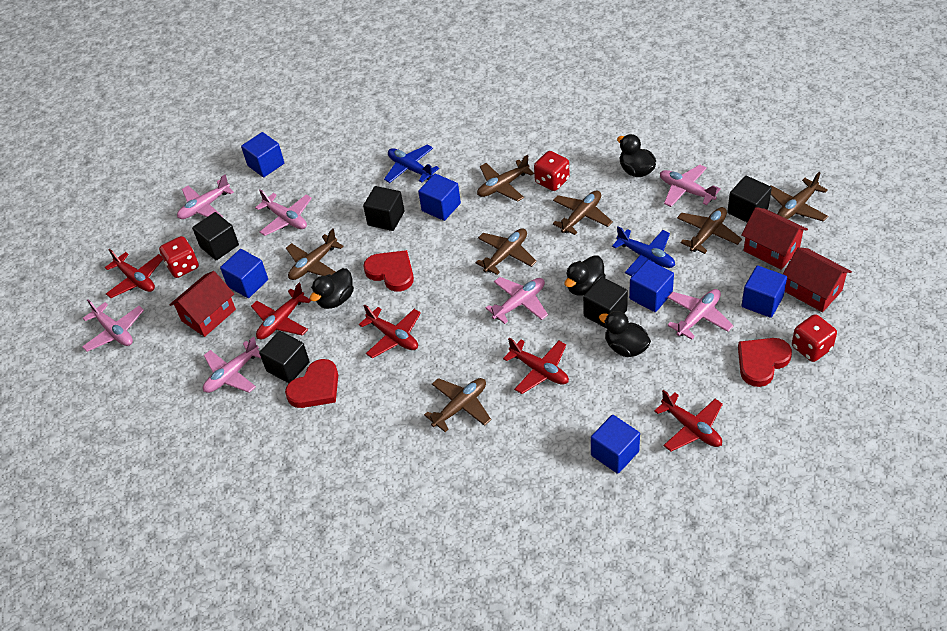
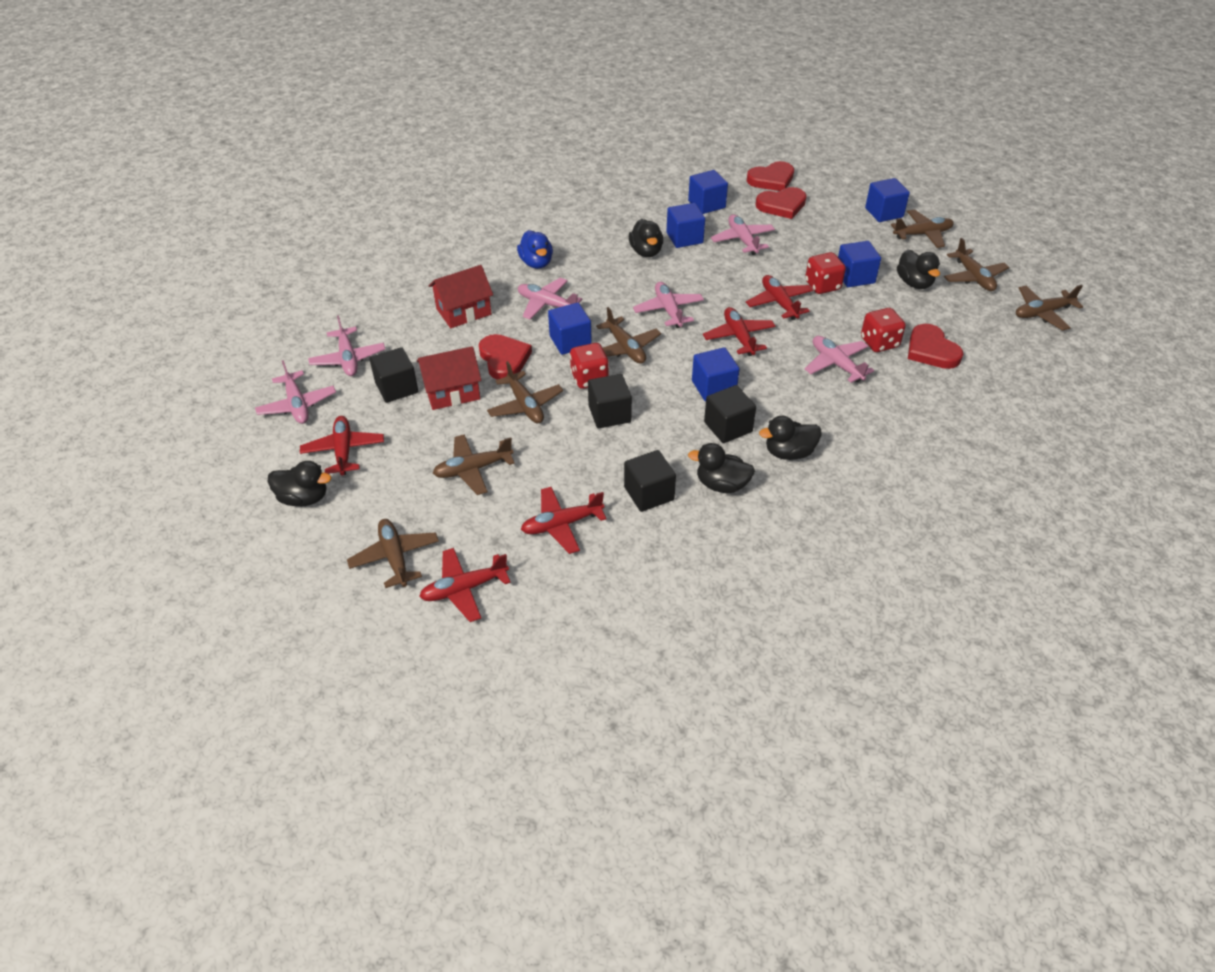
black cube: 5 -> 4
black duck: 4 -> 5
blue duck: 0 -> 1
blue plane: 2 -> 0
pink plane: 7 -> 6
red heart: 3 -> 4
red house: 3 -> 2

